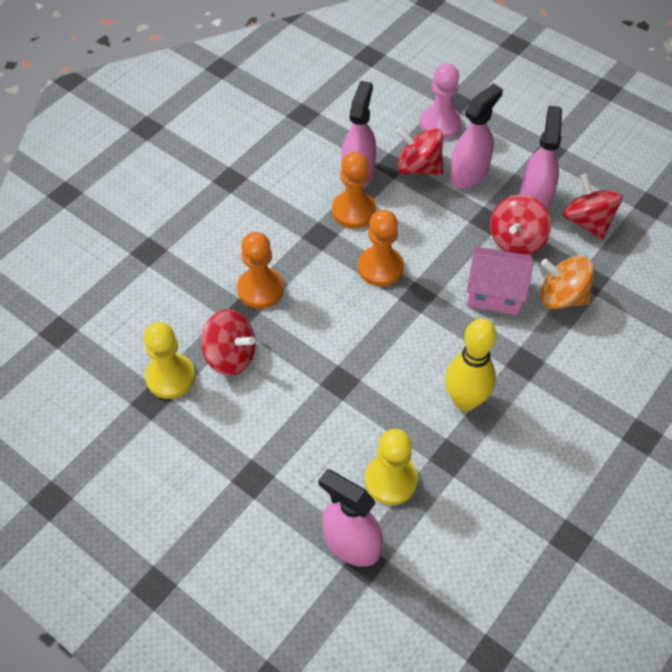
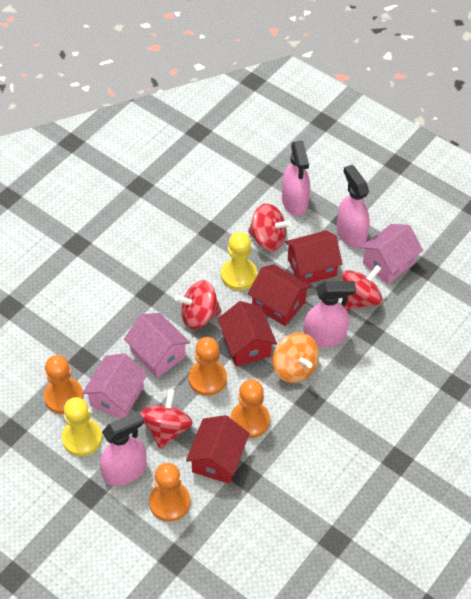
orange pawn: 3 -> 4
pink house: 1 -> 3
pink pawn: 1 -> 0
red house: 0 -> 4
yellow bowling pin: 1 -> 0

